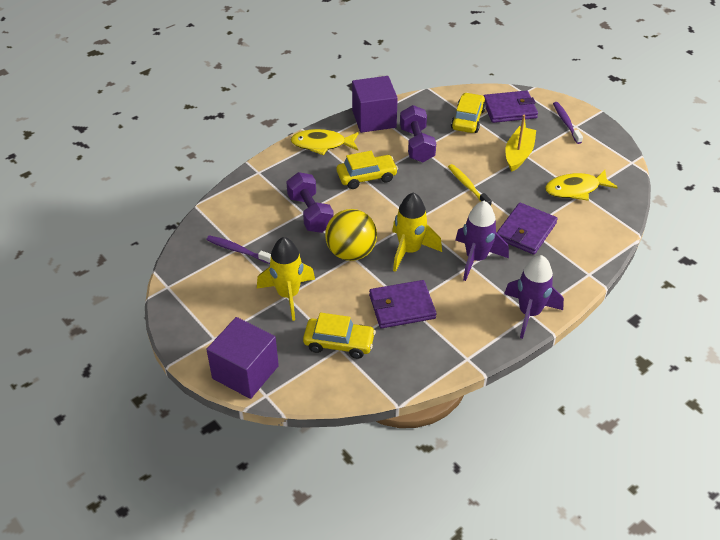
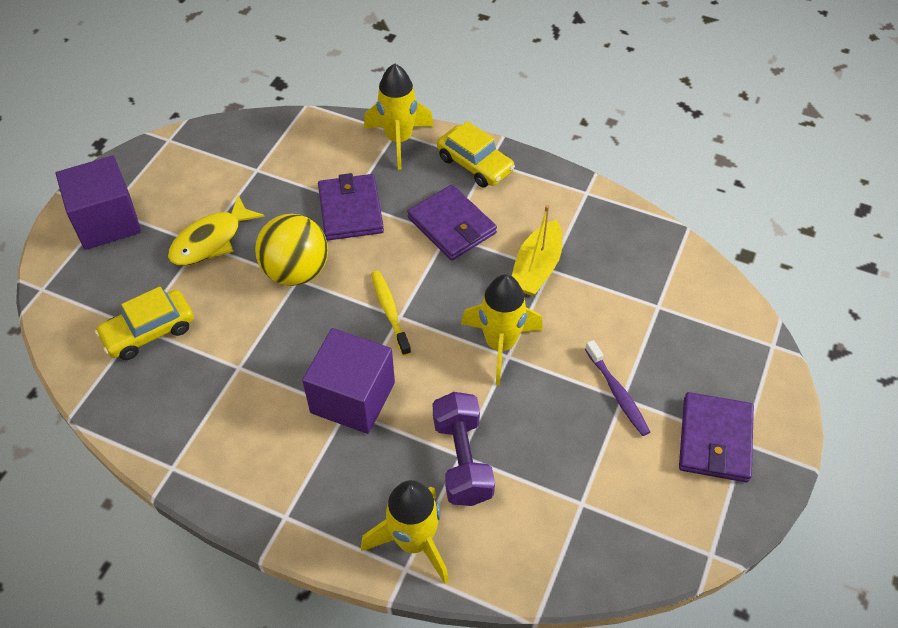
purple dumbbell: 2 -> 1
purple rocket: 2 -> 0
purple toothbrush: 2 -> 1
yellow car: 3 -> 2
yellow fish: 2 -> 1
yellow rocket: 2 -> 3

